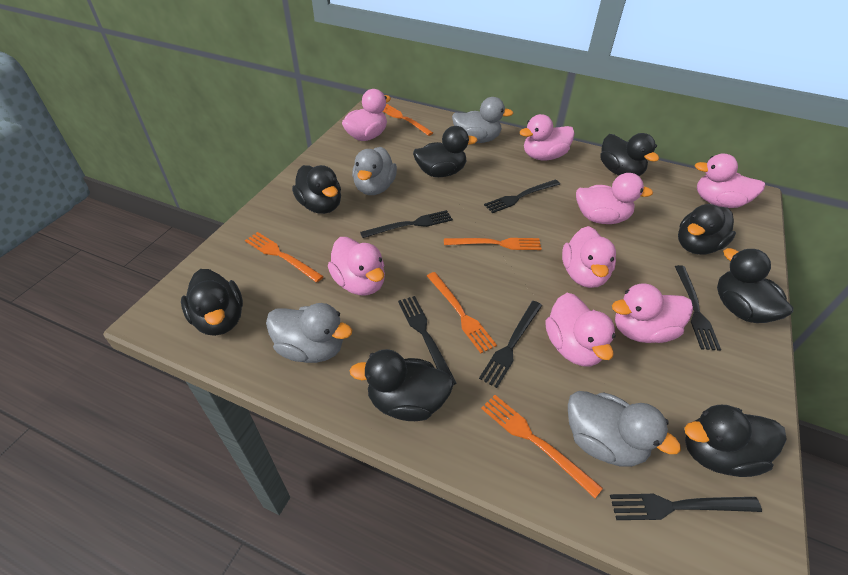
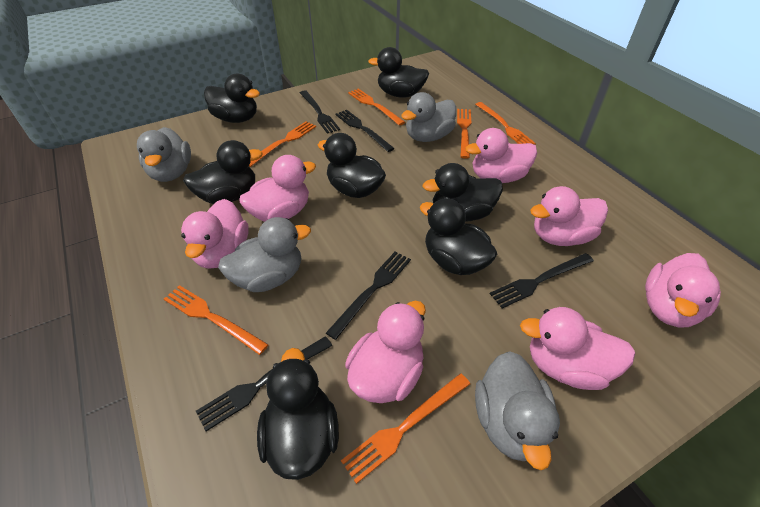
black duck: 8 -> 7
black fork: 6 -> 5
orange fork: 5 -> 6
pink duck: 8 -> 7

